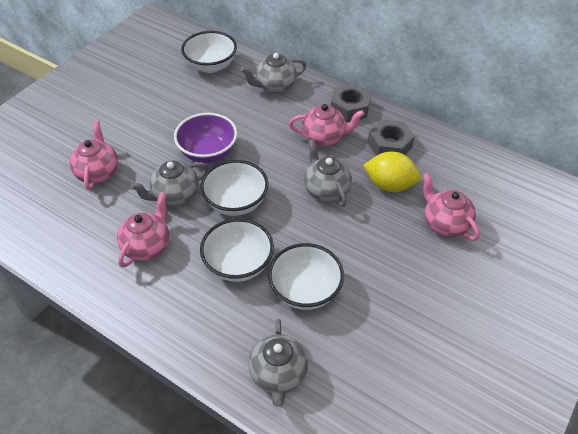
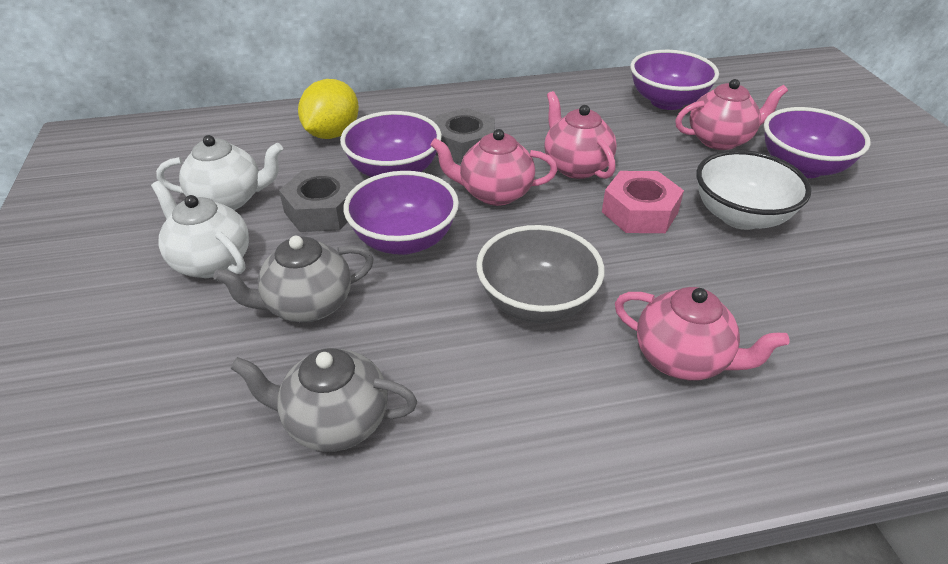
grey bowl: 0 -> 1
grey teapot: 4 -> 2
pink nut: 0 -> 1
purple bowl: 1 -> 4
white bowl: 4 -> 1
white teapot: 0 -> 2

